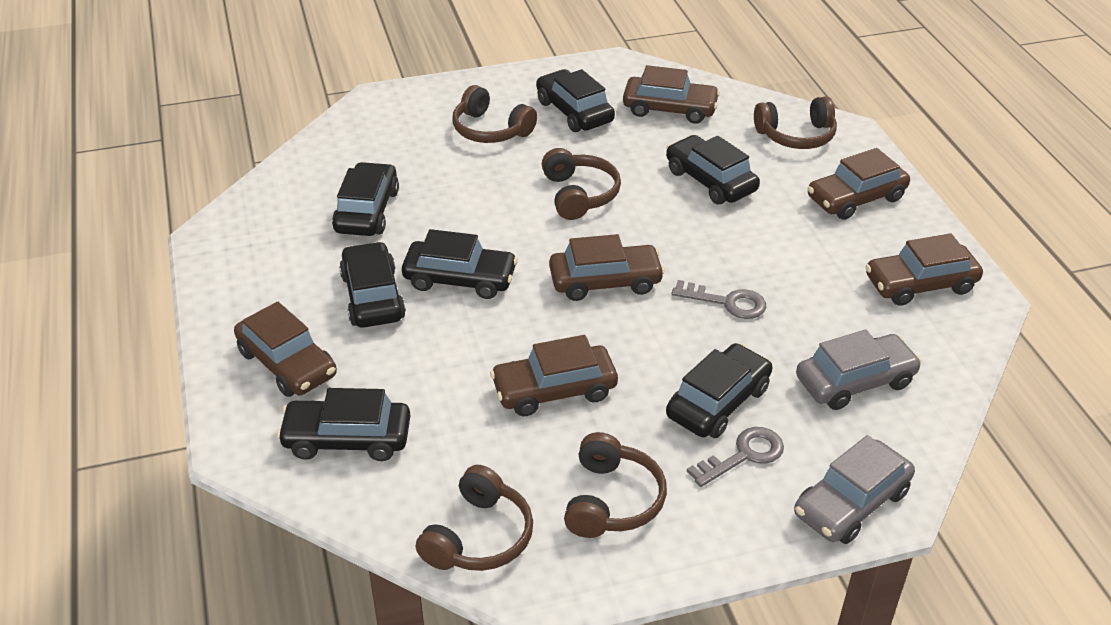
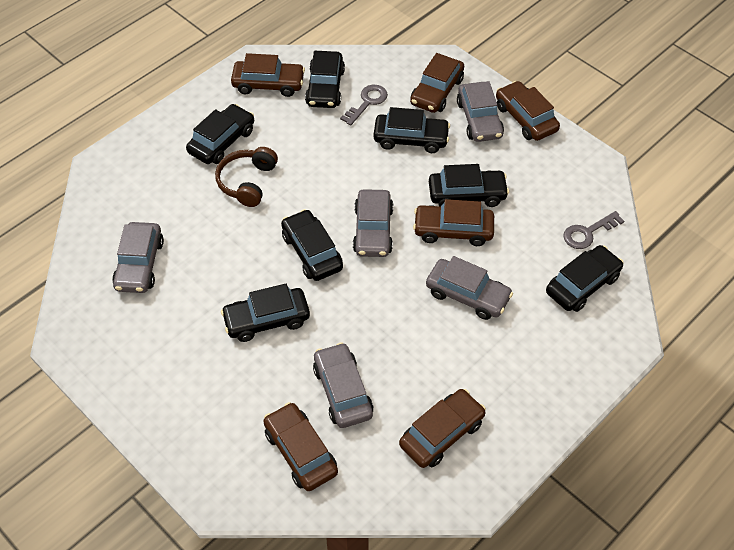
brown headphones: 5 -> 1
grey car: 2 -> 5

